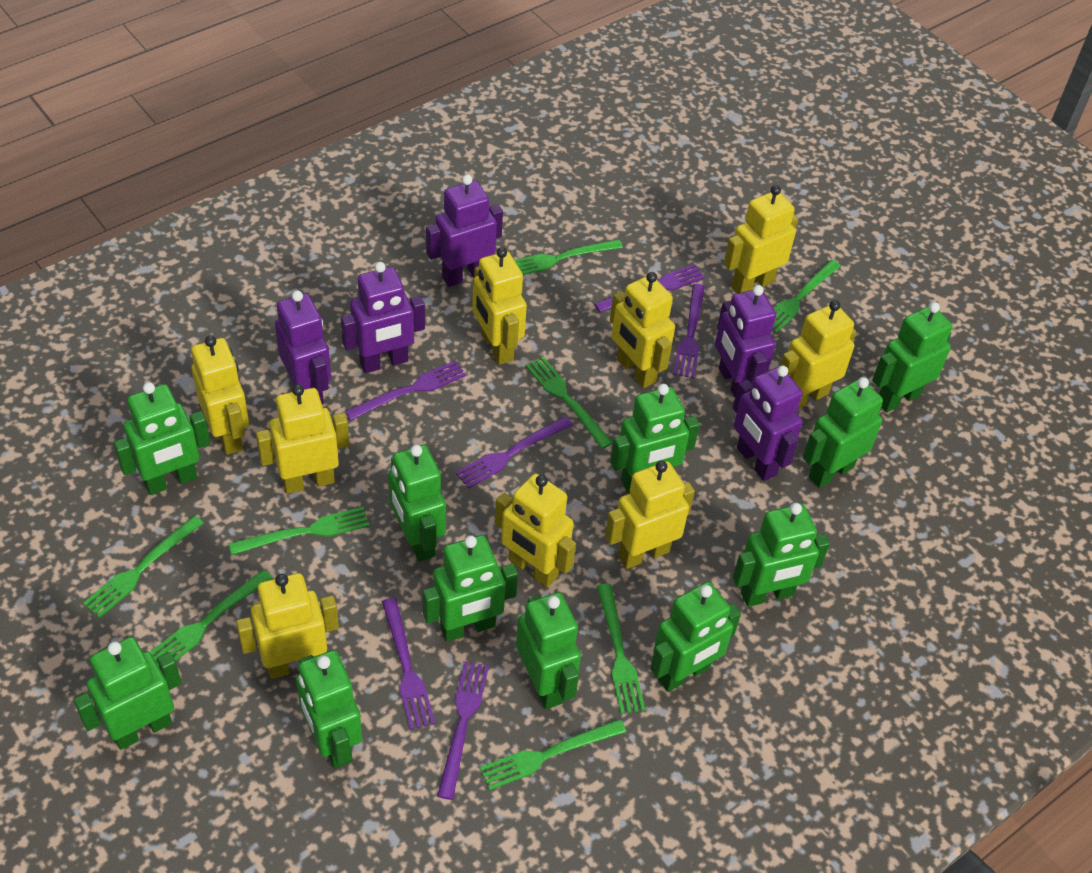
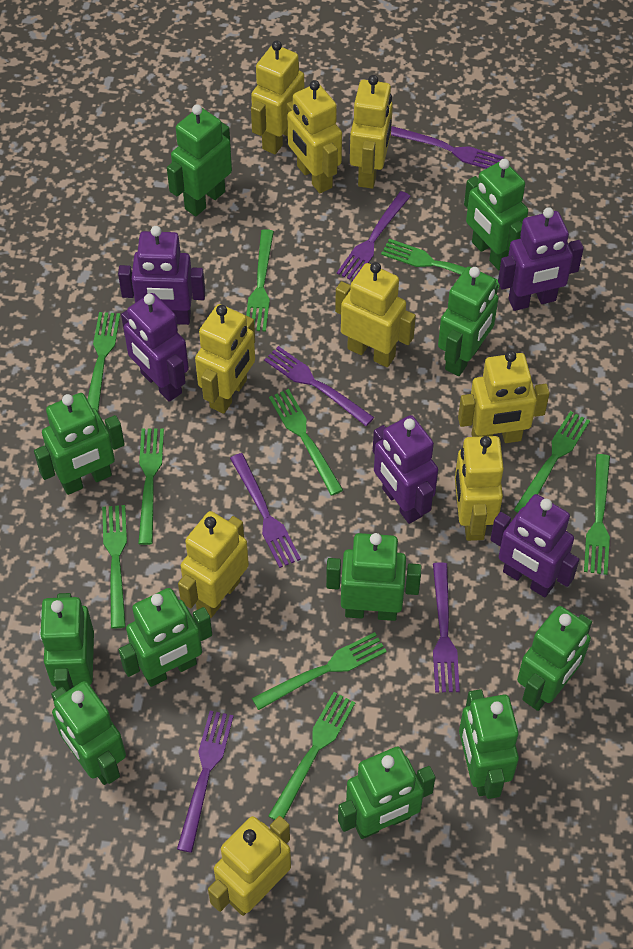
green fork: 8 -> 10

